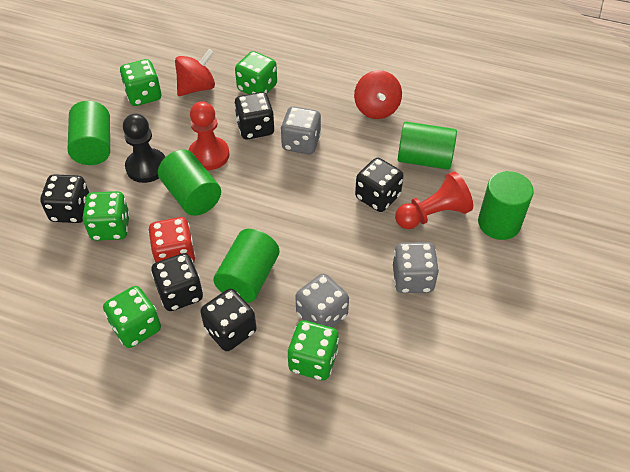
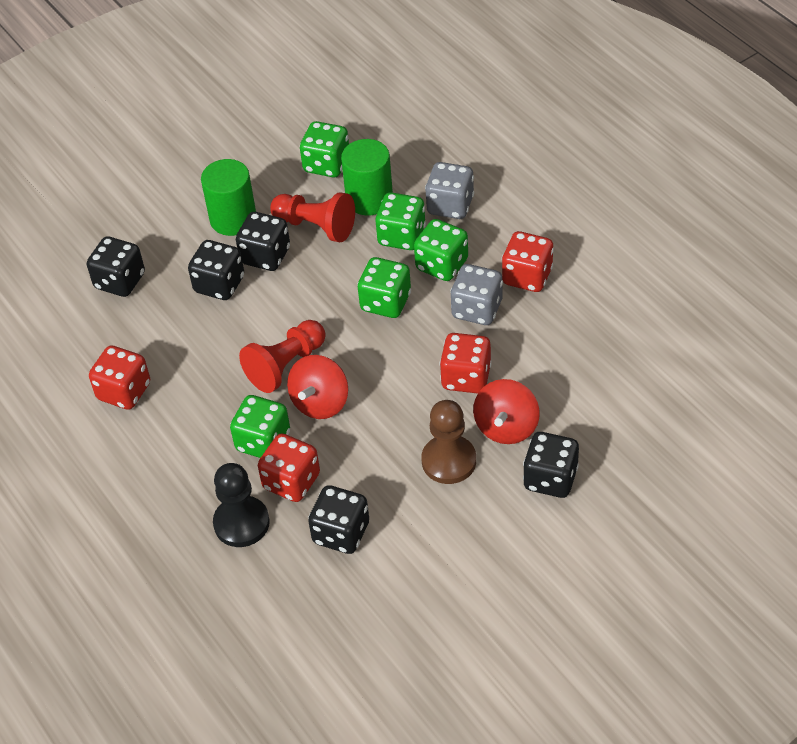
brown pawn: 0 -> 1
green cylinder: 5 -> 2
grey dice: 3 -> 2
red dice: 1 -> 4

